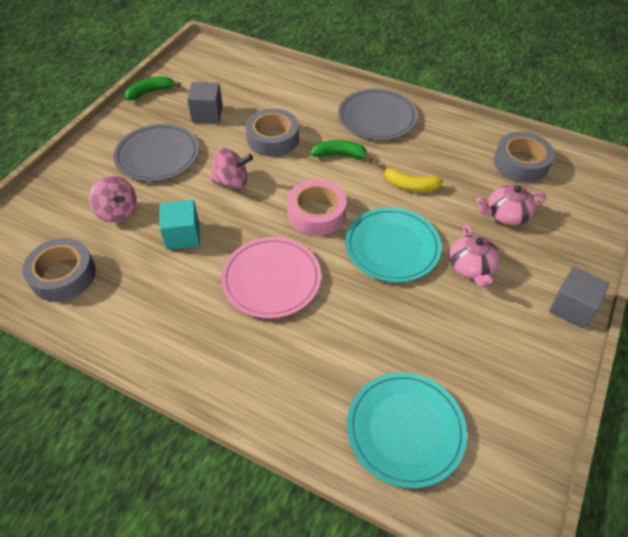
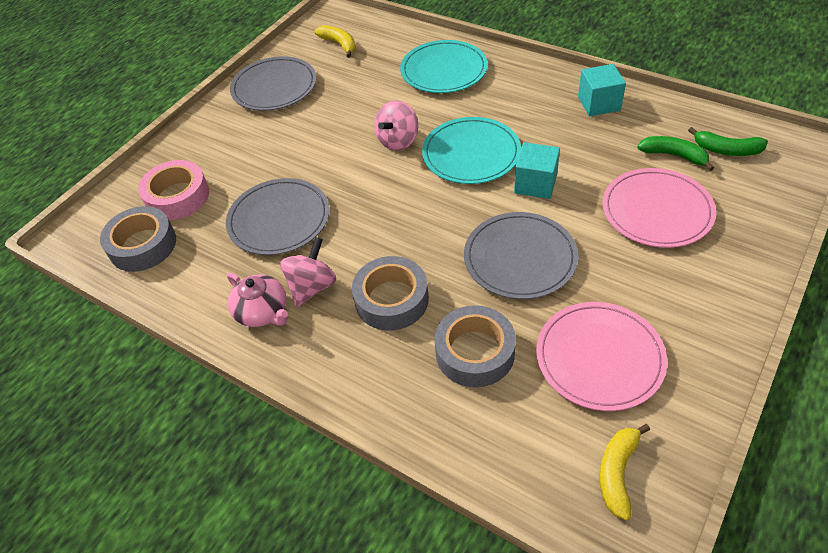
grey cube: 2 -> 0
grey plate: 2 -> 3
pink plate: 1 -> 2
pink teapot: 2 -> 1
turquoise cube: 1 -> 2
yellow banana: 1 -> 2

